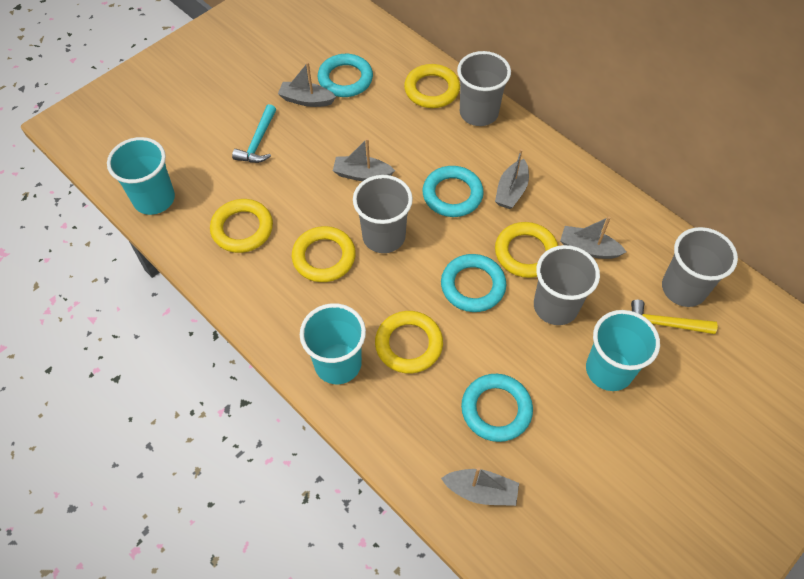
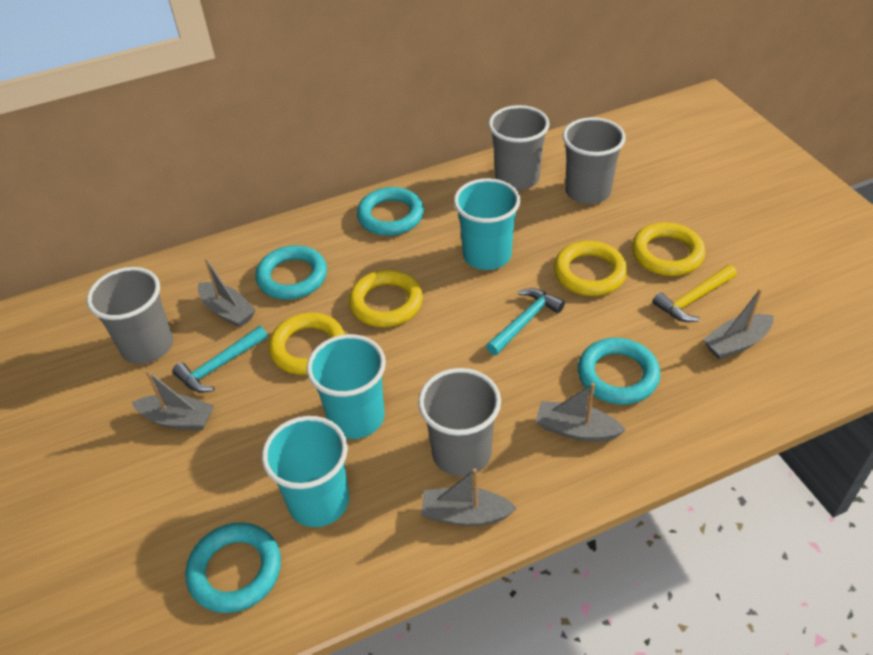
turquoise hammer: 1 -> 2
yellow ring: 5 -> 4

